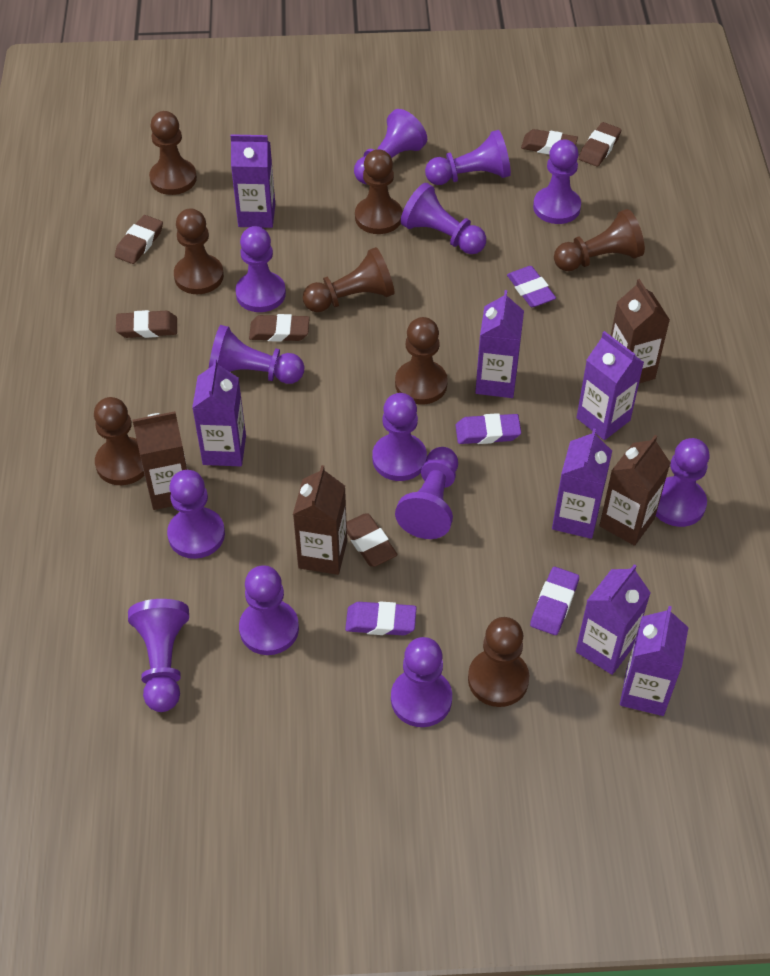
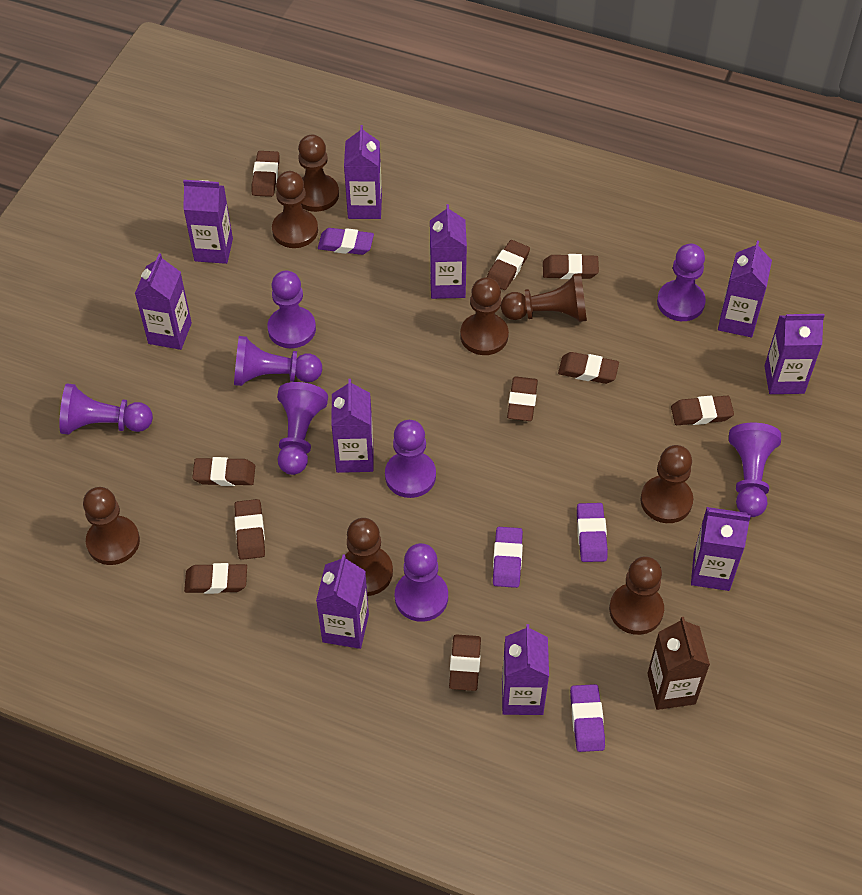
brown carton: 4 -> 1
brown eraser: 6 -> 10
purple carton: 7 -> 10
purple pawn: 13 -> 8

